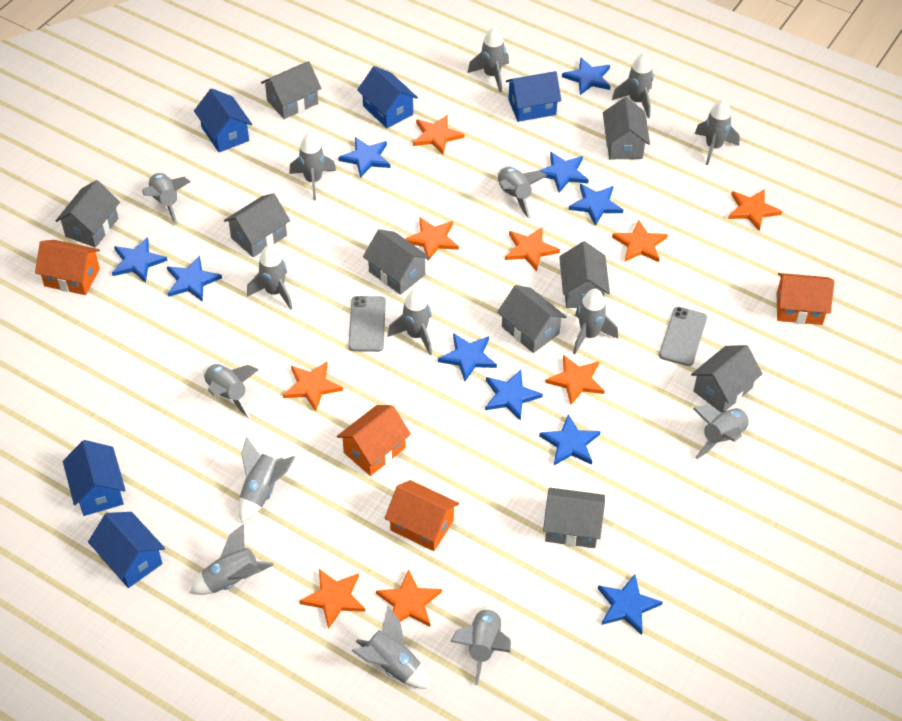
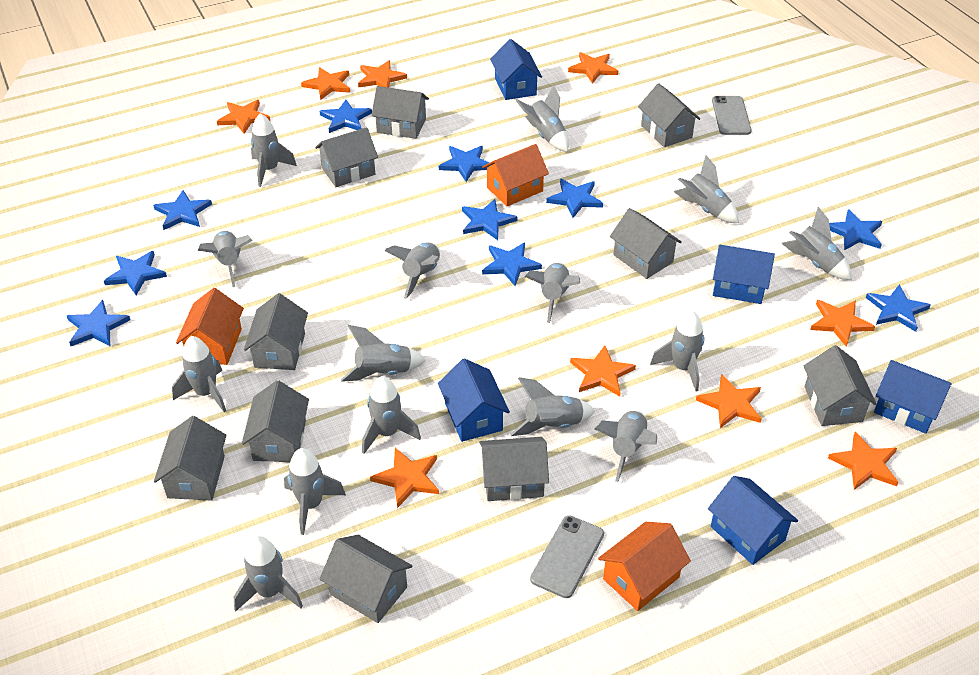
grey house: 9 -> 10
orange house: 4 -> 3

